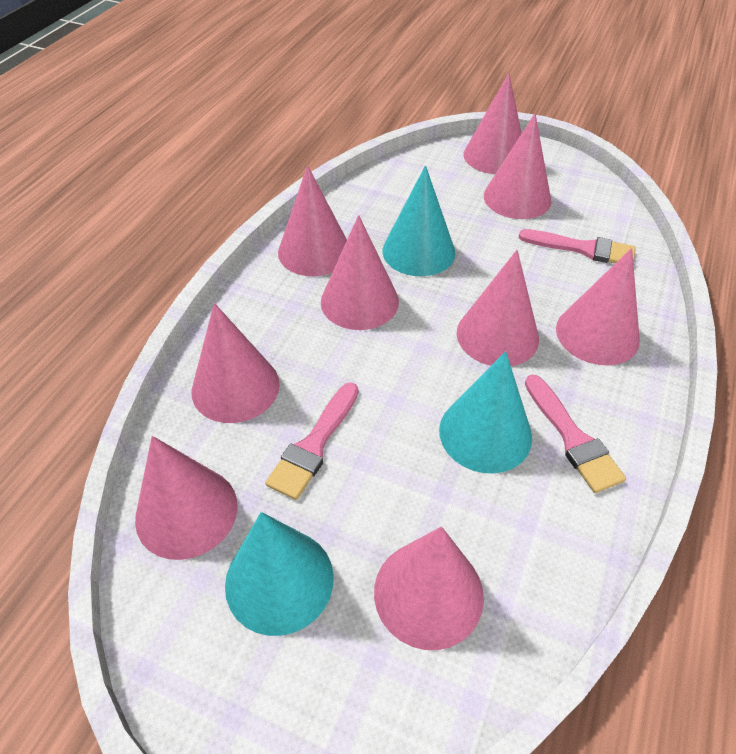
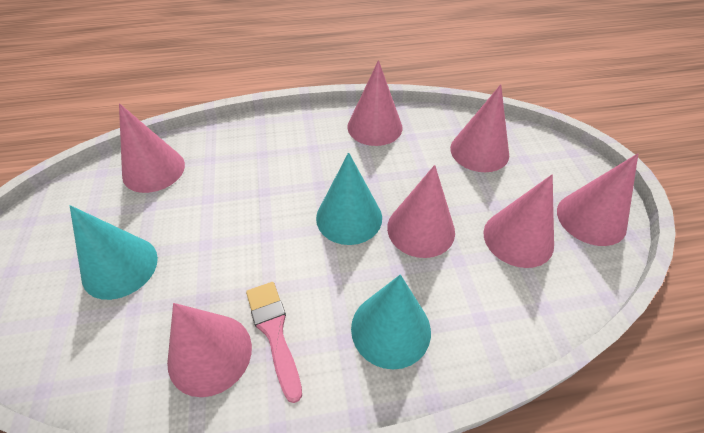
pink brush: 3 -> 1
pink cone: 9 -> 7

